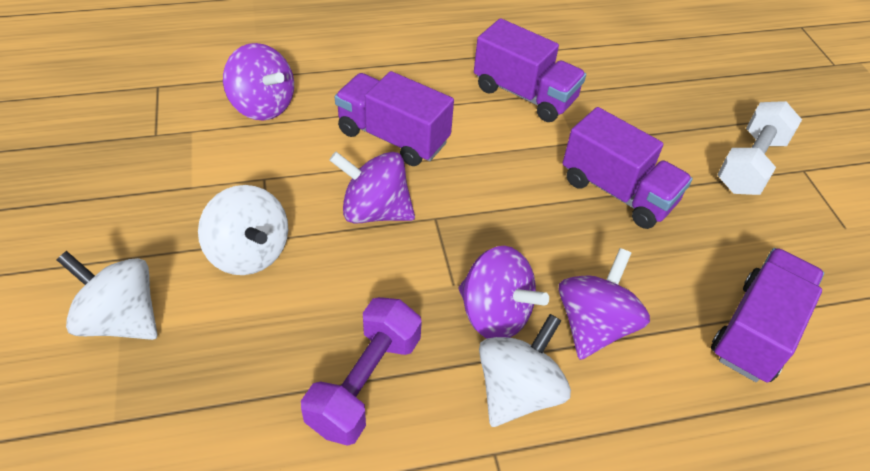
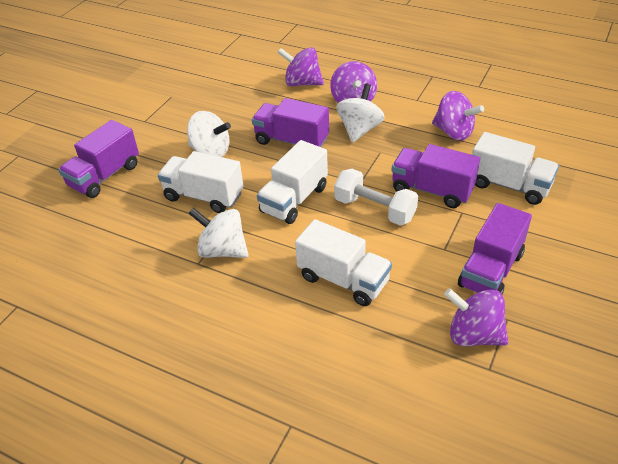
purple dumbbell: 1 -> 0
white truck: 0 -> 4

